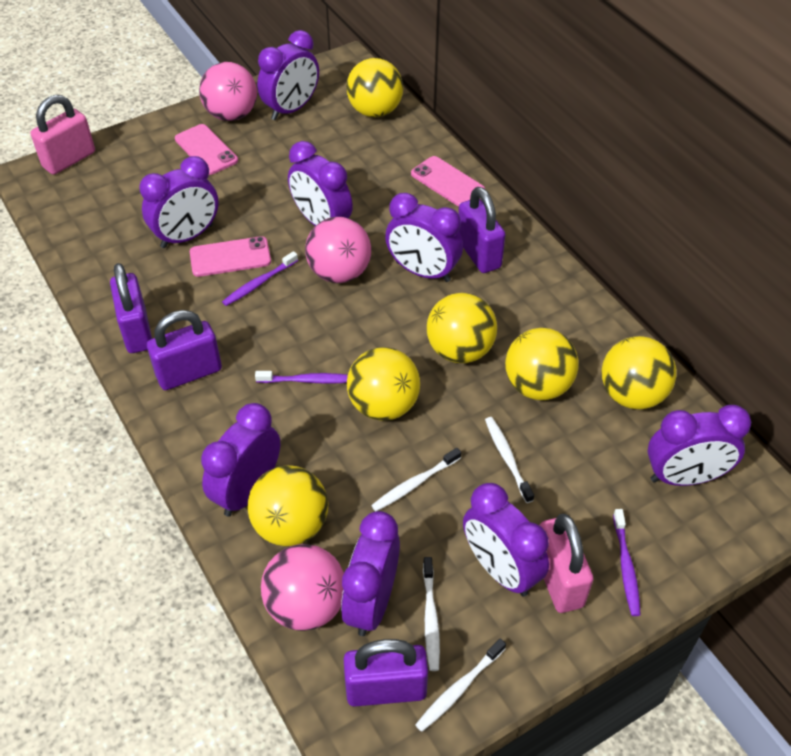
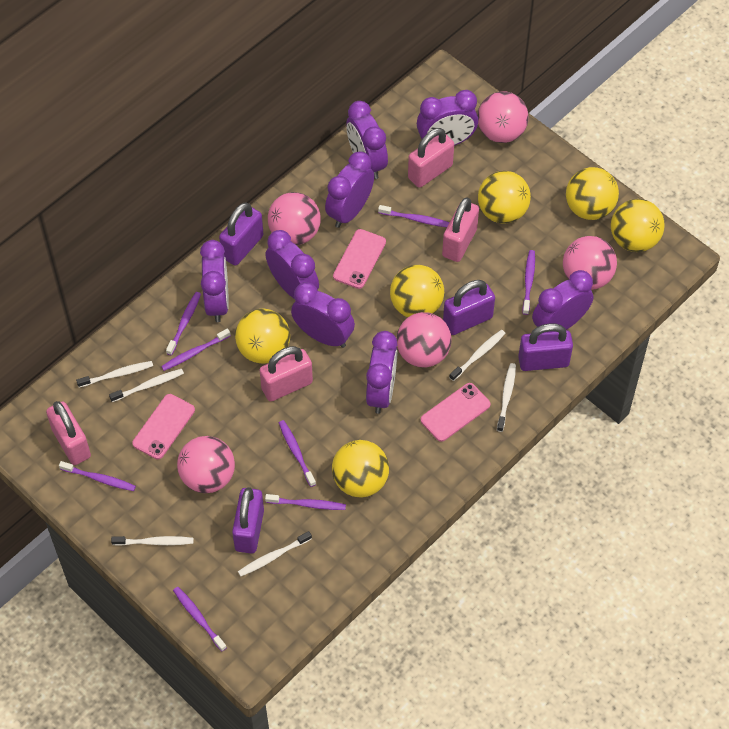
pink ball: 3 -> 5
pink padlock: 2 -> 4
purple toothbrush: 3 -> 8
white toothbrush: 4 -> 6

